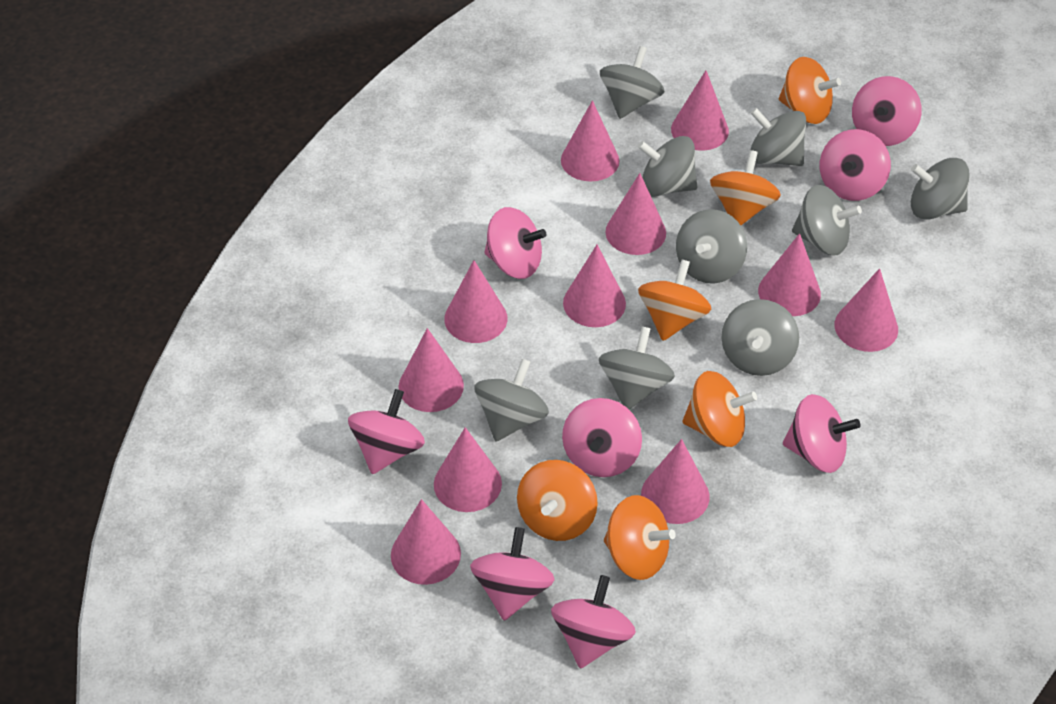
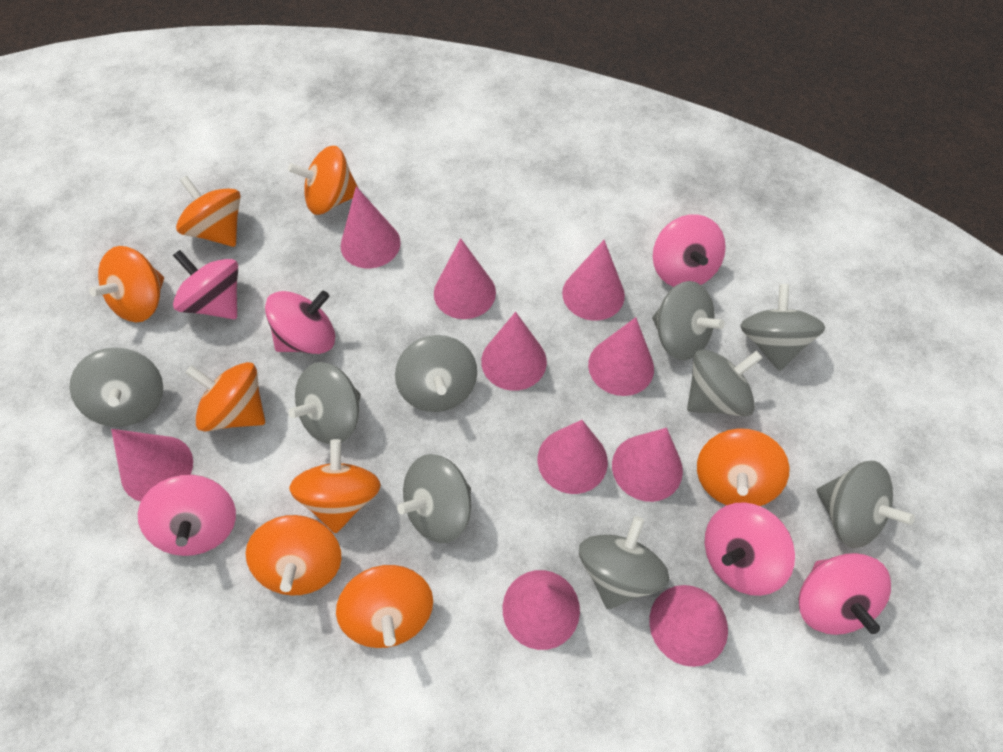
orange spinning top: 6 -> 8
pink cone: 11 -> 10
pink spinning top: 8 -> 6

